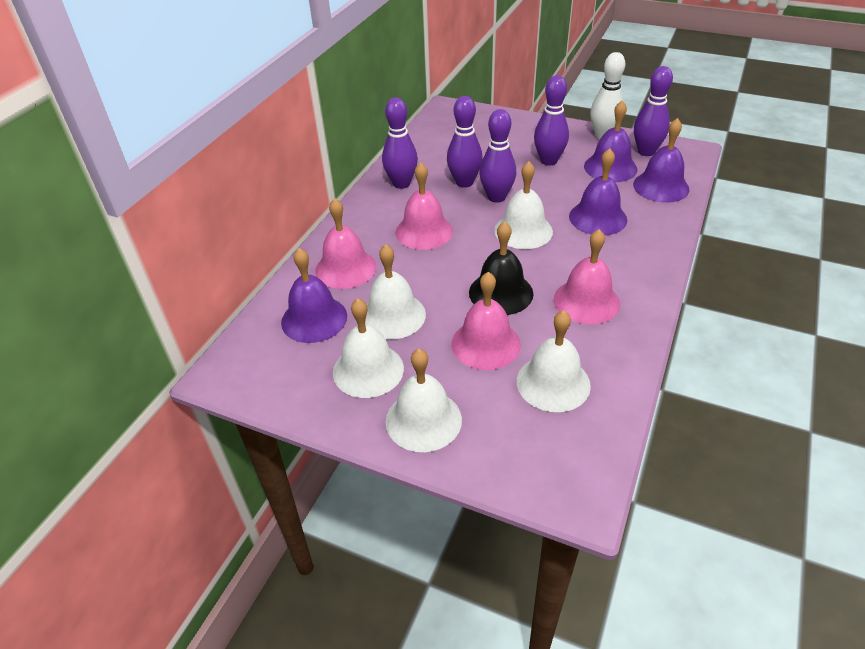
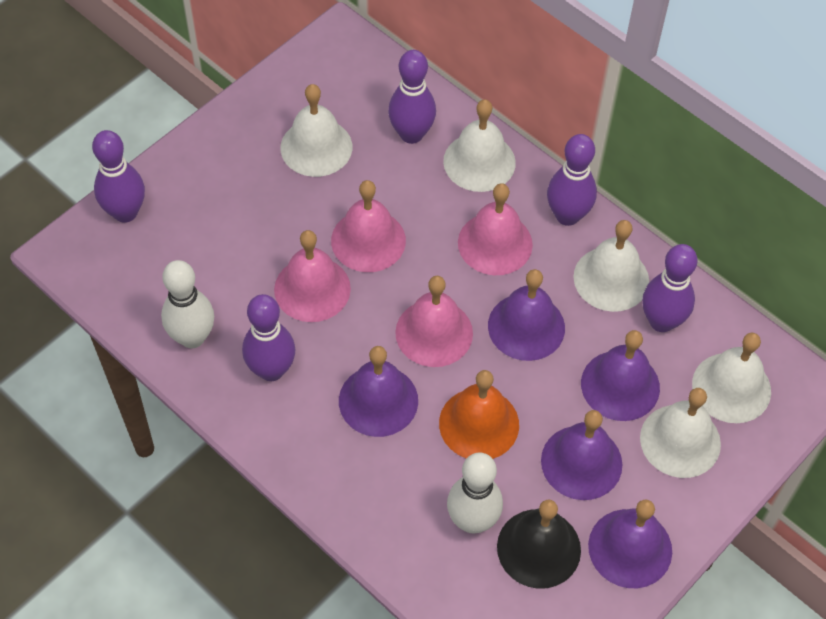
orange bell: 0 -> 1
purple bell: 4 -> 5
white bowling pin: 1 -> 2

